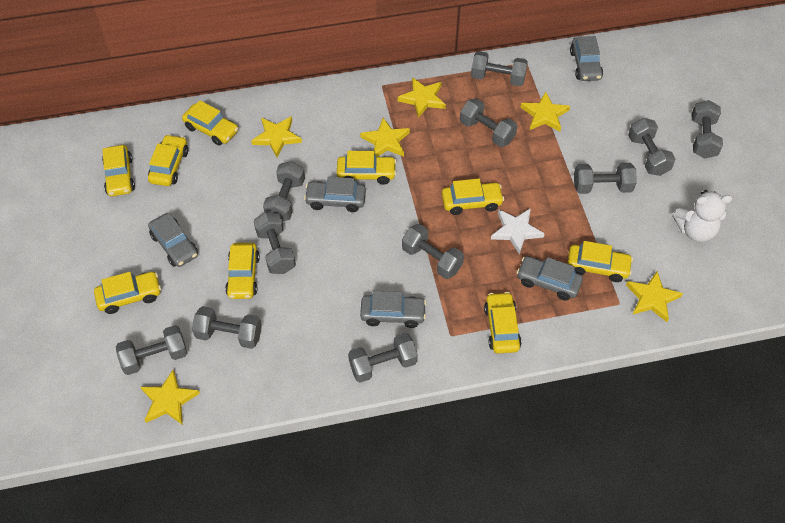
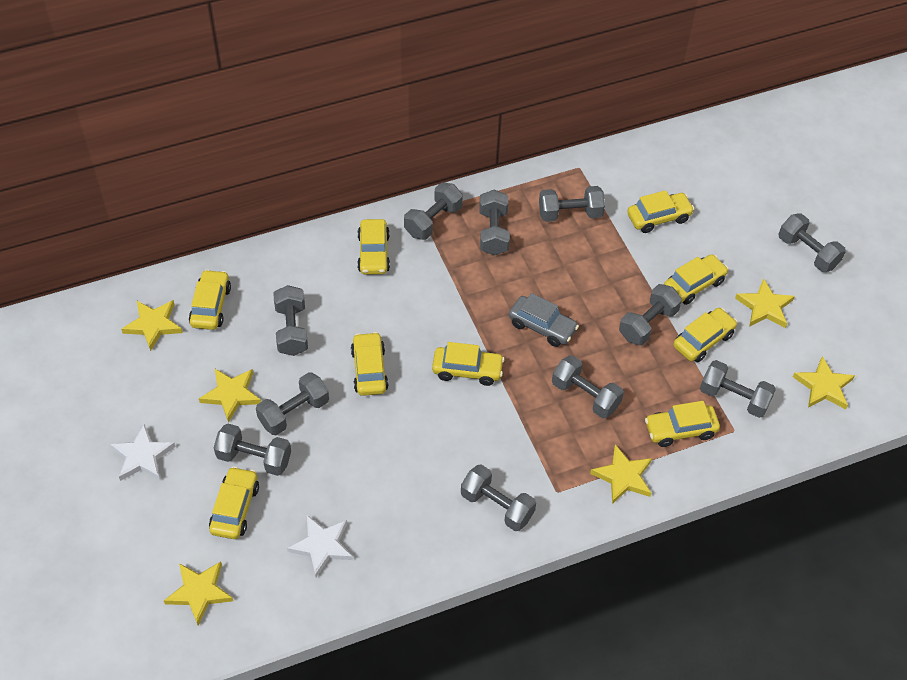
grey car: 5 -> 1
white star: 1 -> 2
white teddy bear: 1 -> 0

